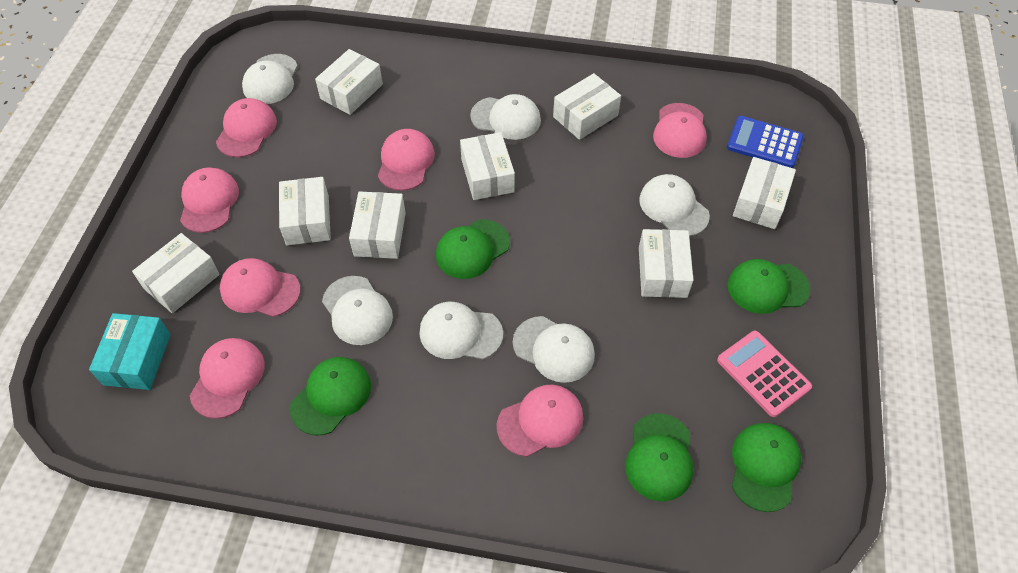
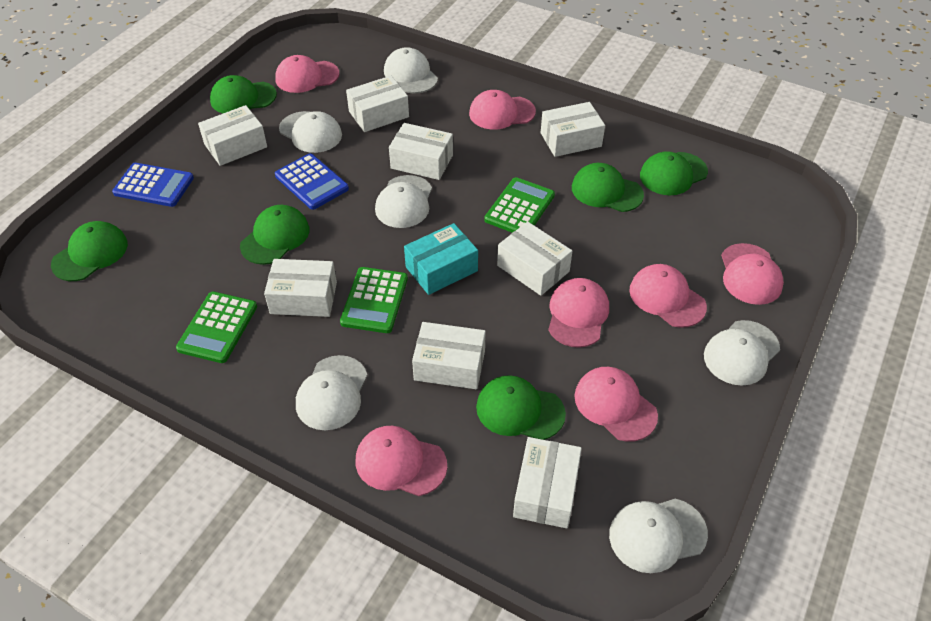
blue calculator: 1 -> 2
green calculator: 0 -> 3
green cap: 5 -> 6
pink calculator: 1 -> 0

